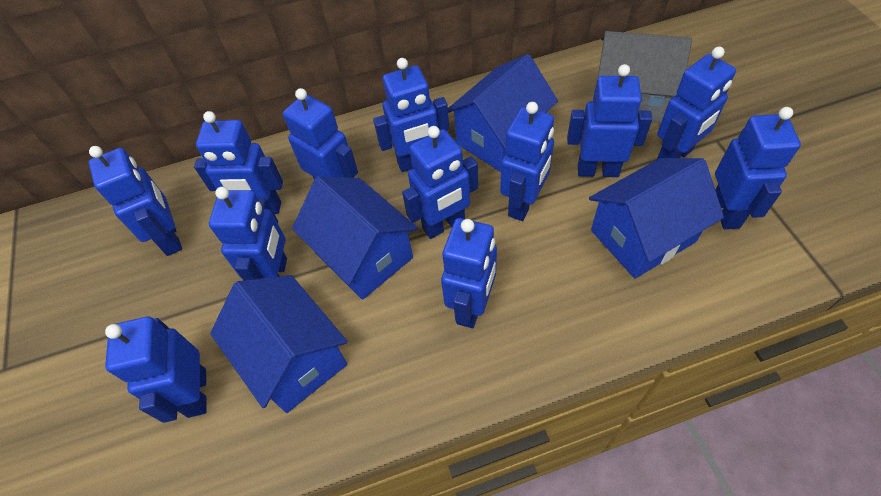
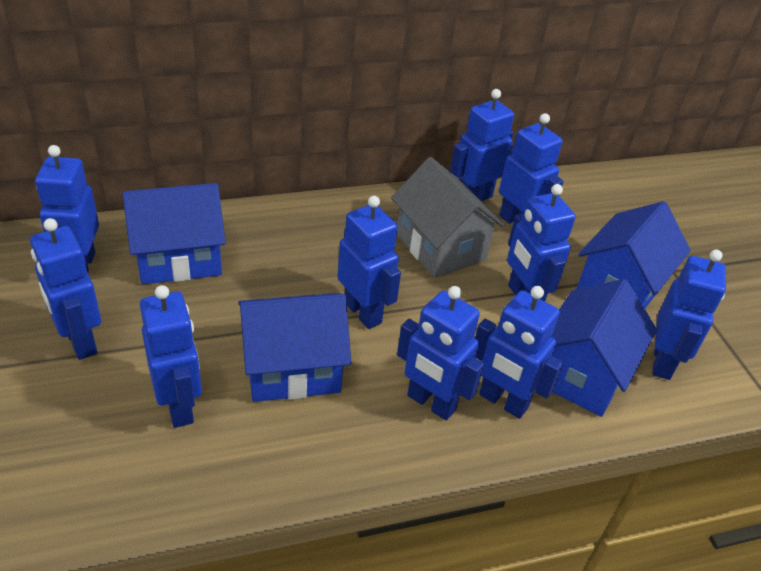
blue robot: 12 -> 10

